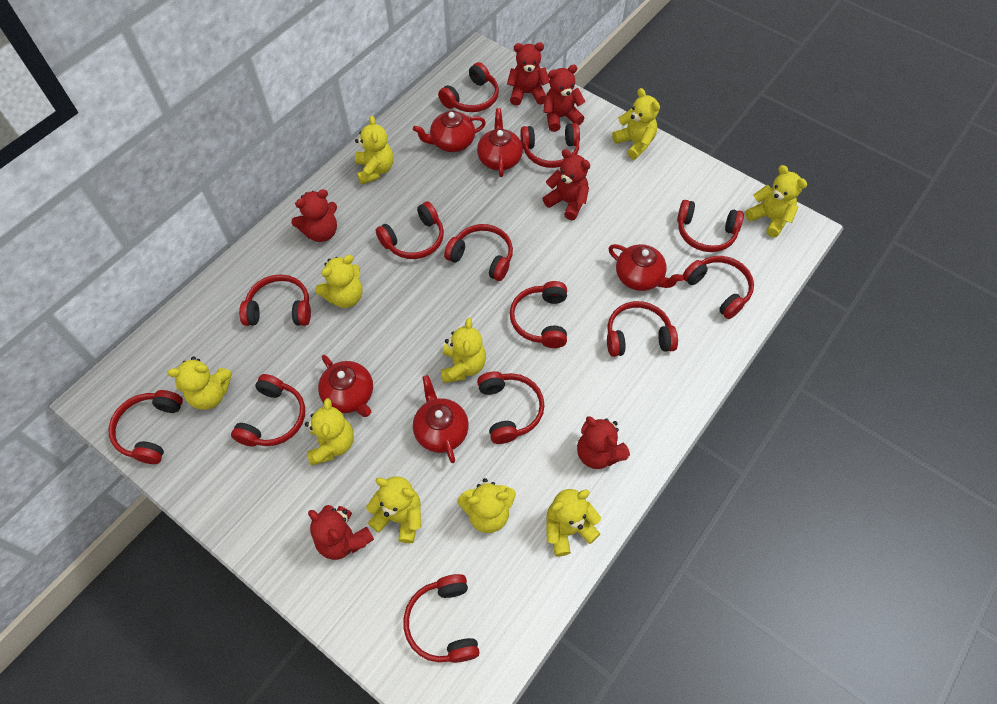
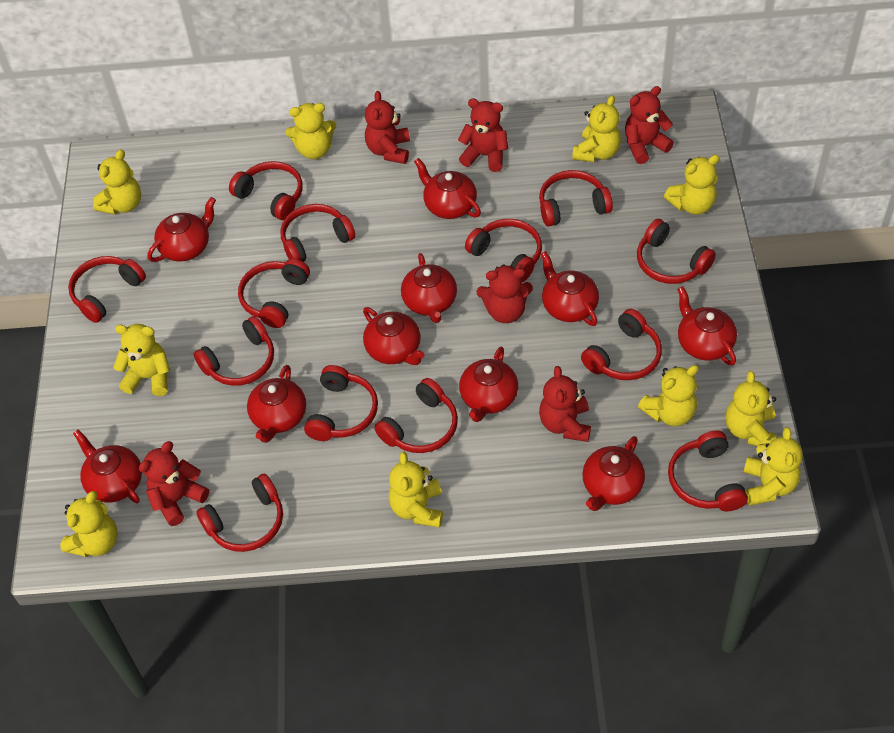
red teapot: 5 -> 10

